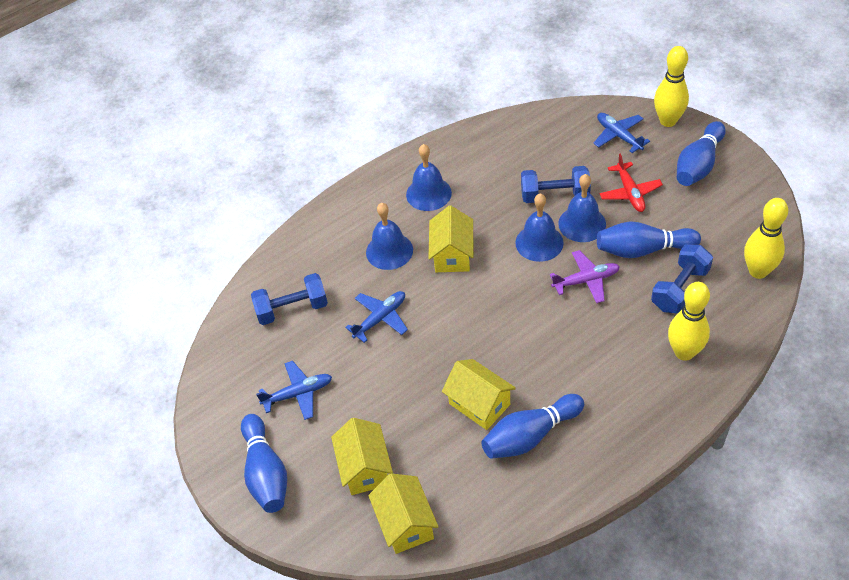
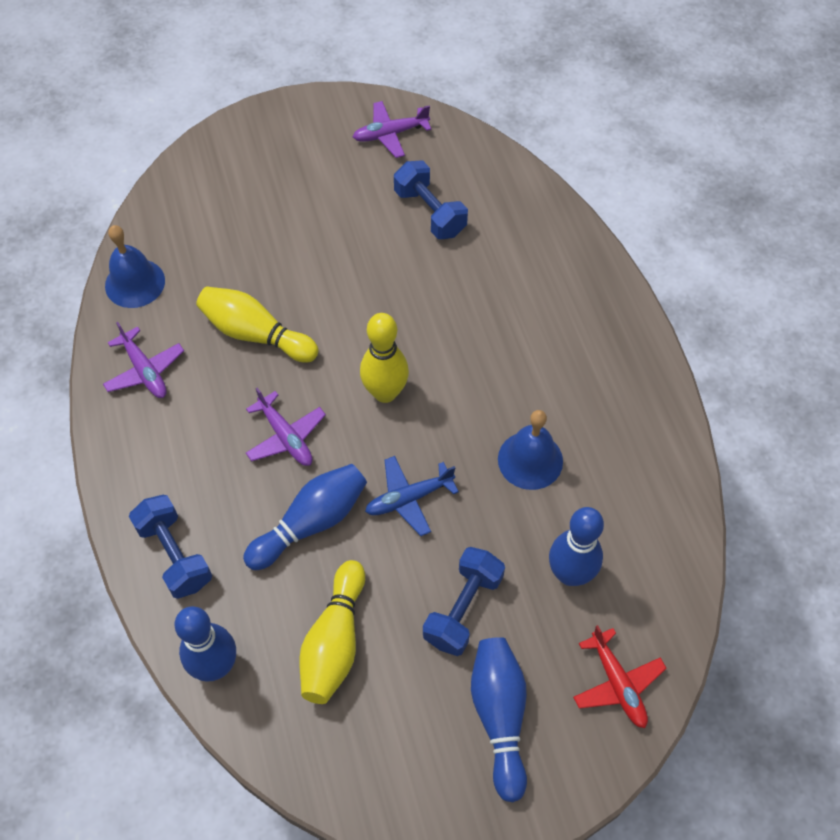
blue bell: 4 -> 2
blue plane: 3 -> 1
purple plane: 1 -> 3
yellow house: 4 -> 0

